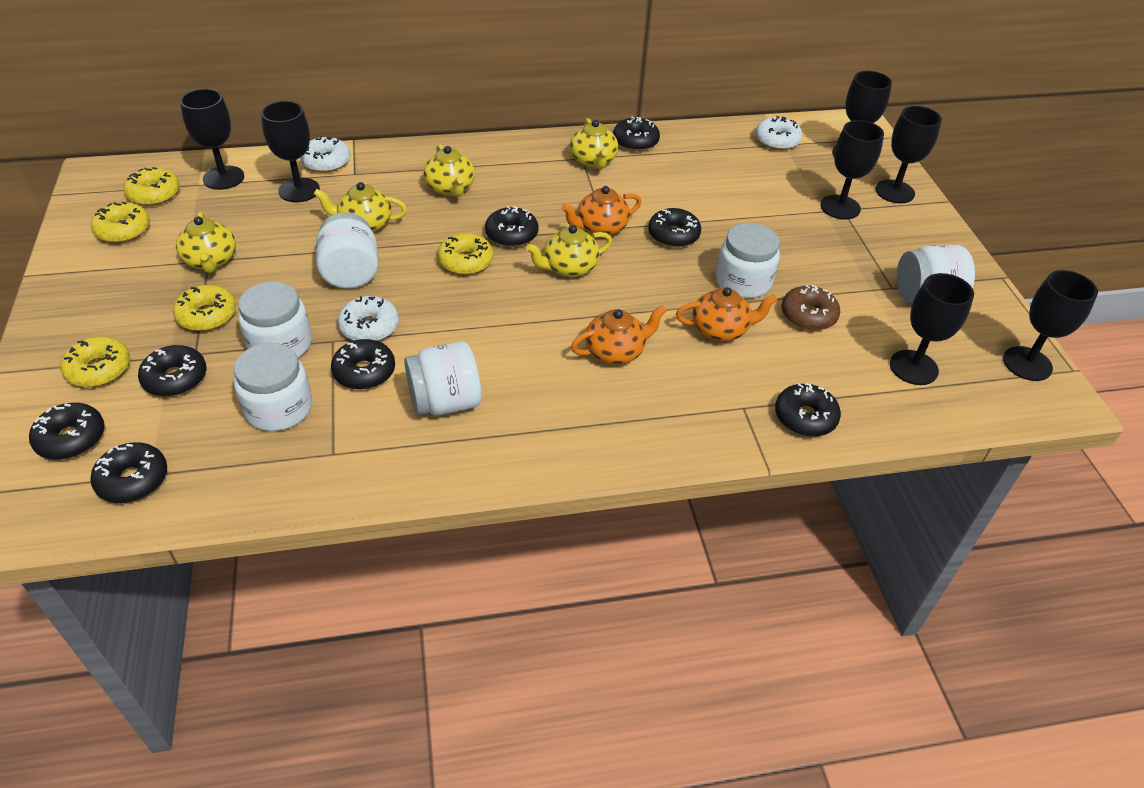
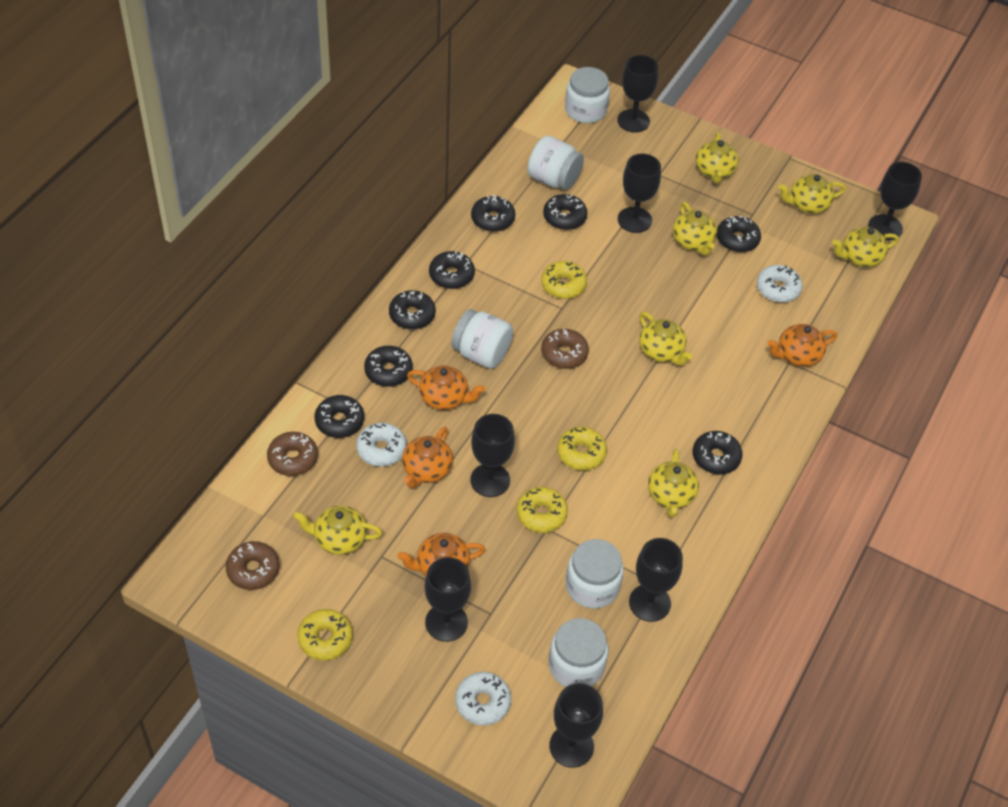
brown donut: 1 -> 3
orange teapot: 3 -> 4
white jar: 6 -> 5
yellow donut: 5 -> 4
yellow teapot: 5 -> 7

